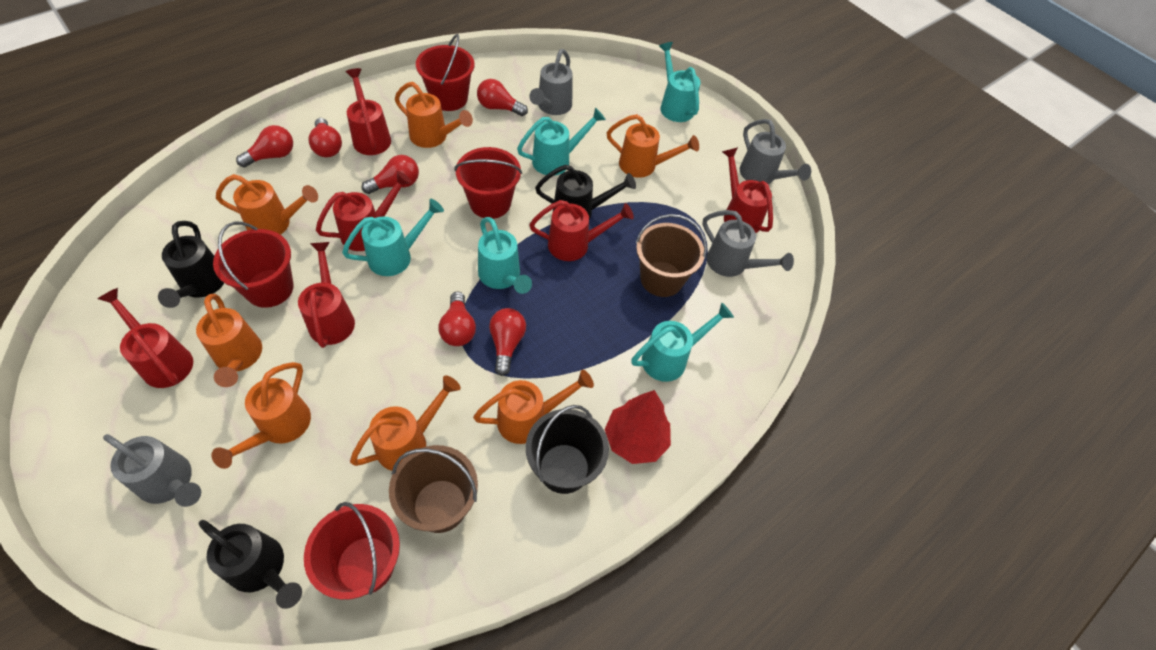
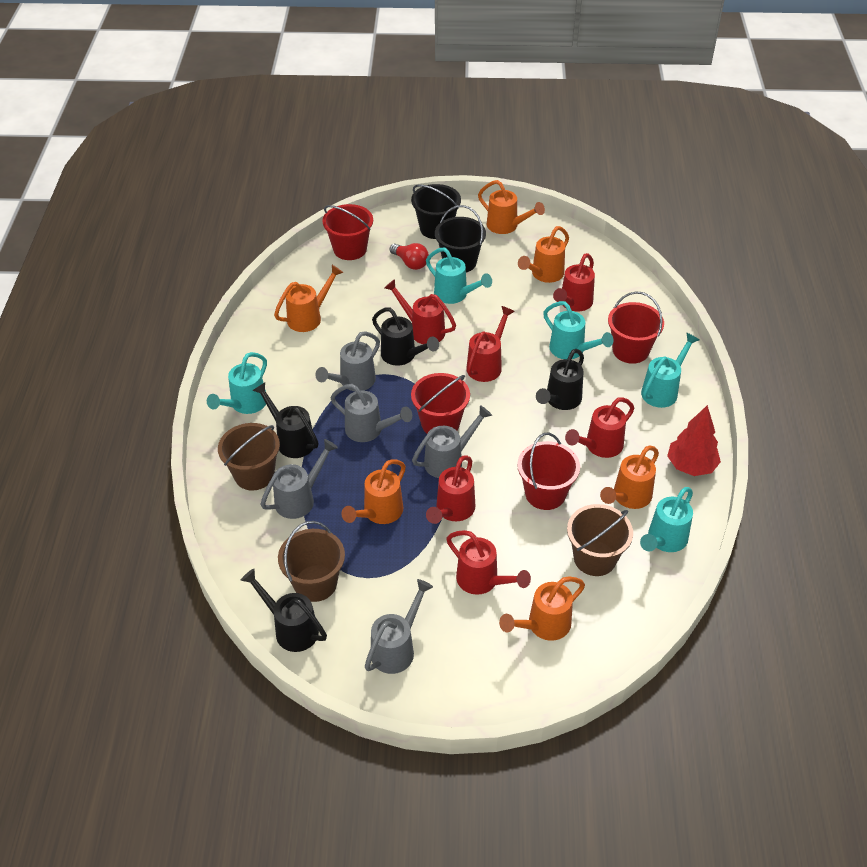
black bucket: 1 -> 2
black watering can: 3 -> 4
brown bucket: 2 -> 3
grey watering can: 4 -> 5
orange watering can: 7 -> 6
red light bulb: 6 -> 1

